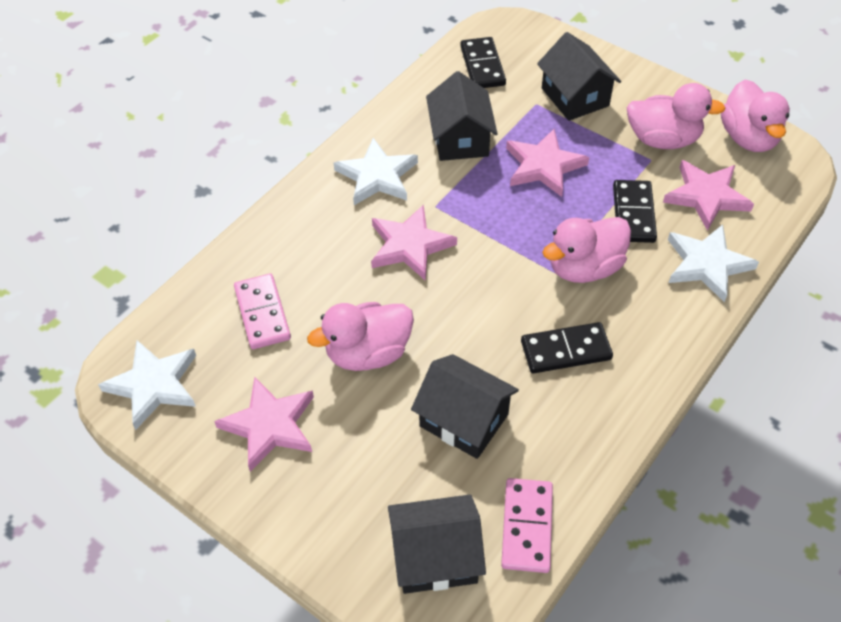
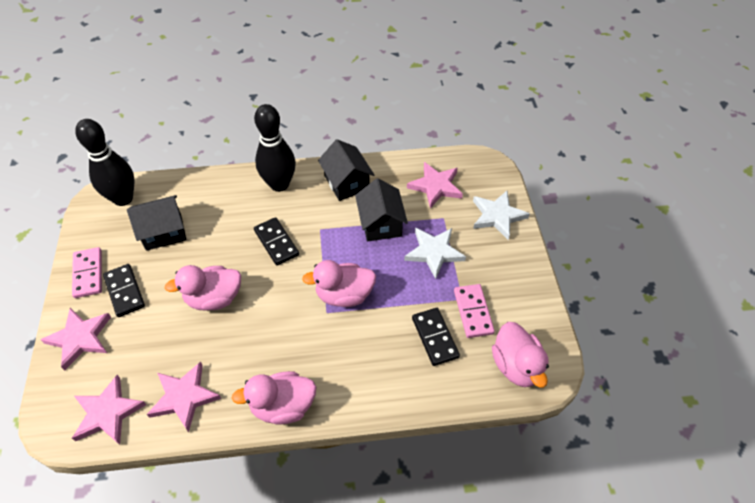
black bowling pin: 0 -> 2
black house: 4 -> 3
white star: 3 -> 2

